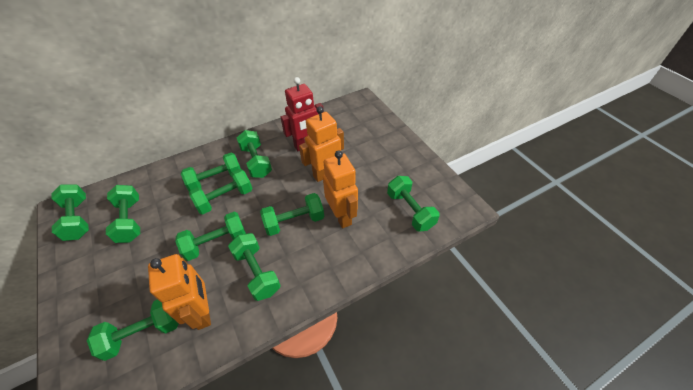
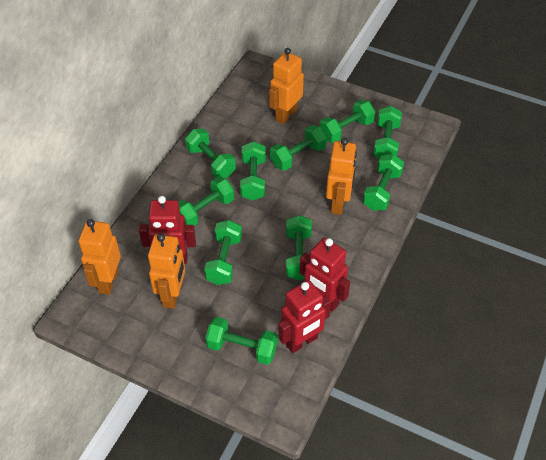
orange robot: 3 -> 4
red robot: 1 -> 3

